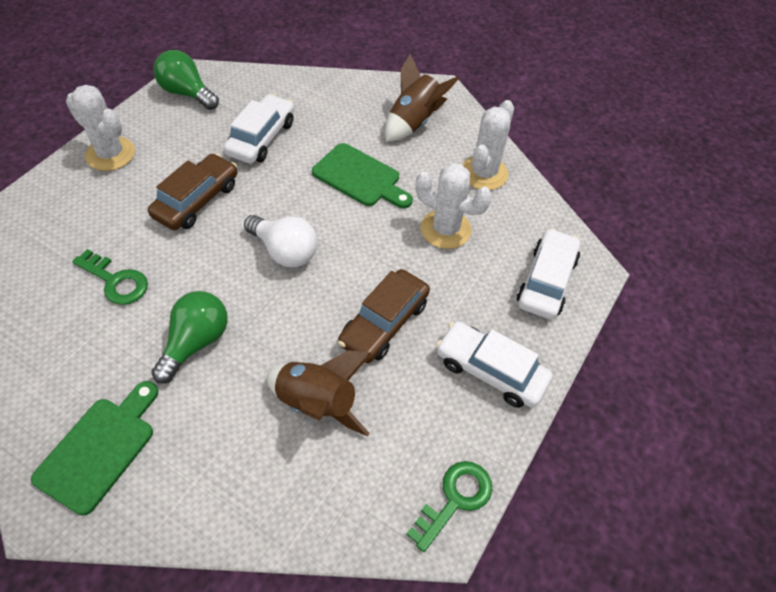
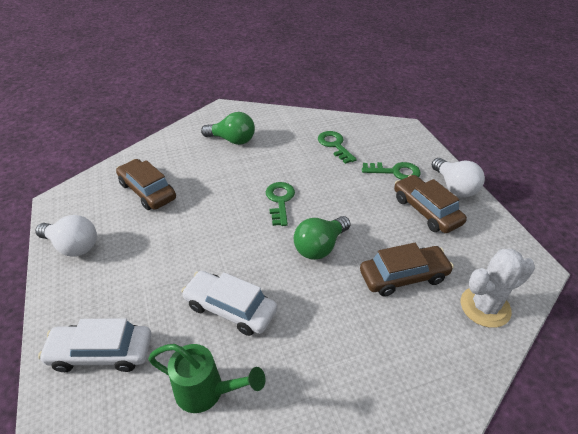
brown car: 2 -> 3
brown rocket: 2 -> 0
green cutting board: 2 -> 0
green key: 2 -> 3
green watering can: 0 -> 1
white cactus: 3 -> 1
white car: 3 -> 2
white light bulb: 1 -> 2

